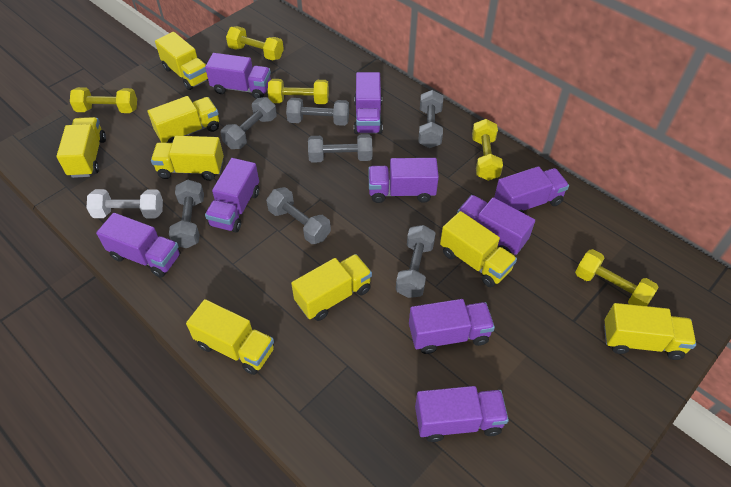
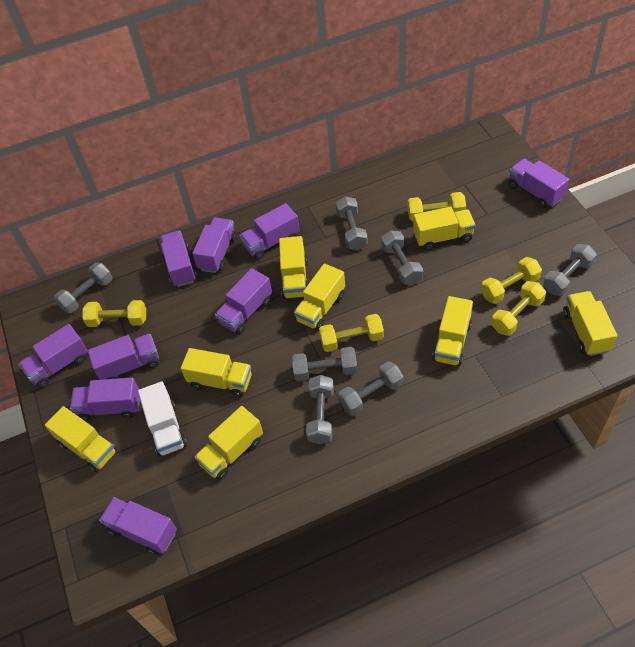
white dumbbell: 1 -> 0
white truck: 0 -> 1

